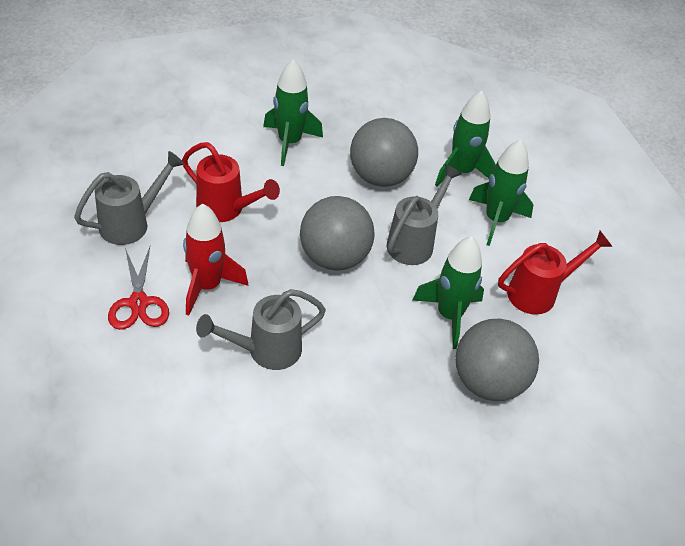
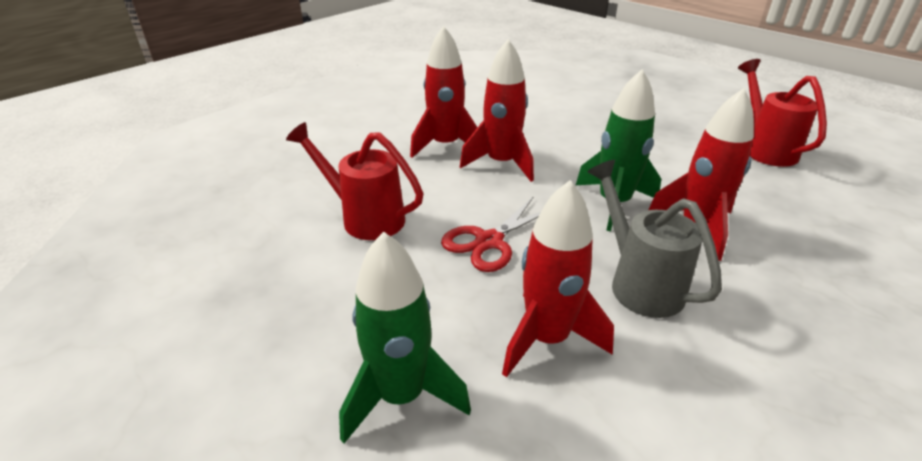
green rocket: 4 -> 2
grey ball: 3 -> 0
grey watering can: 3 -> 1
red rocket: 1 -> 4

